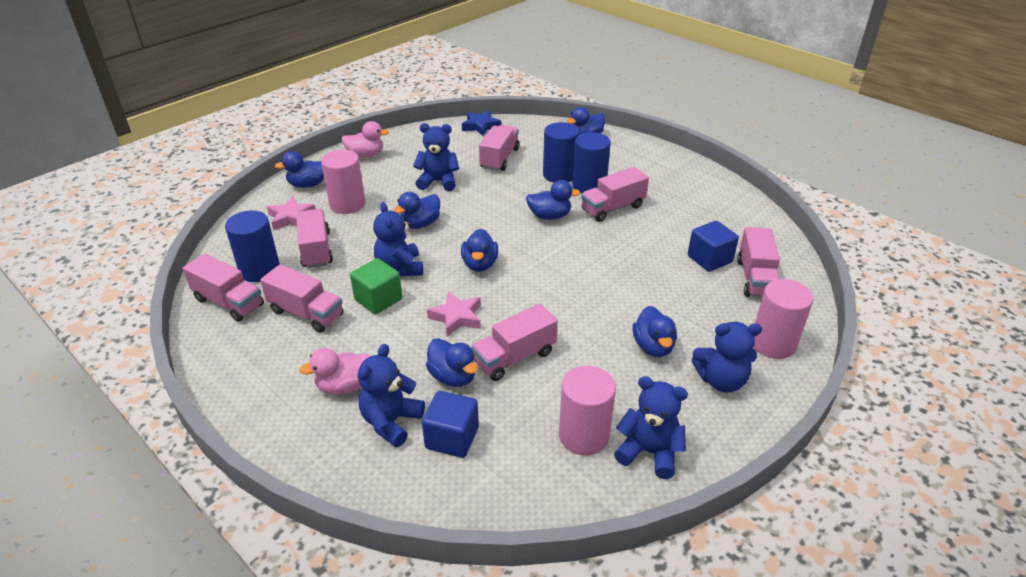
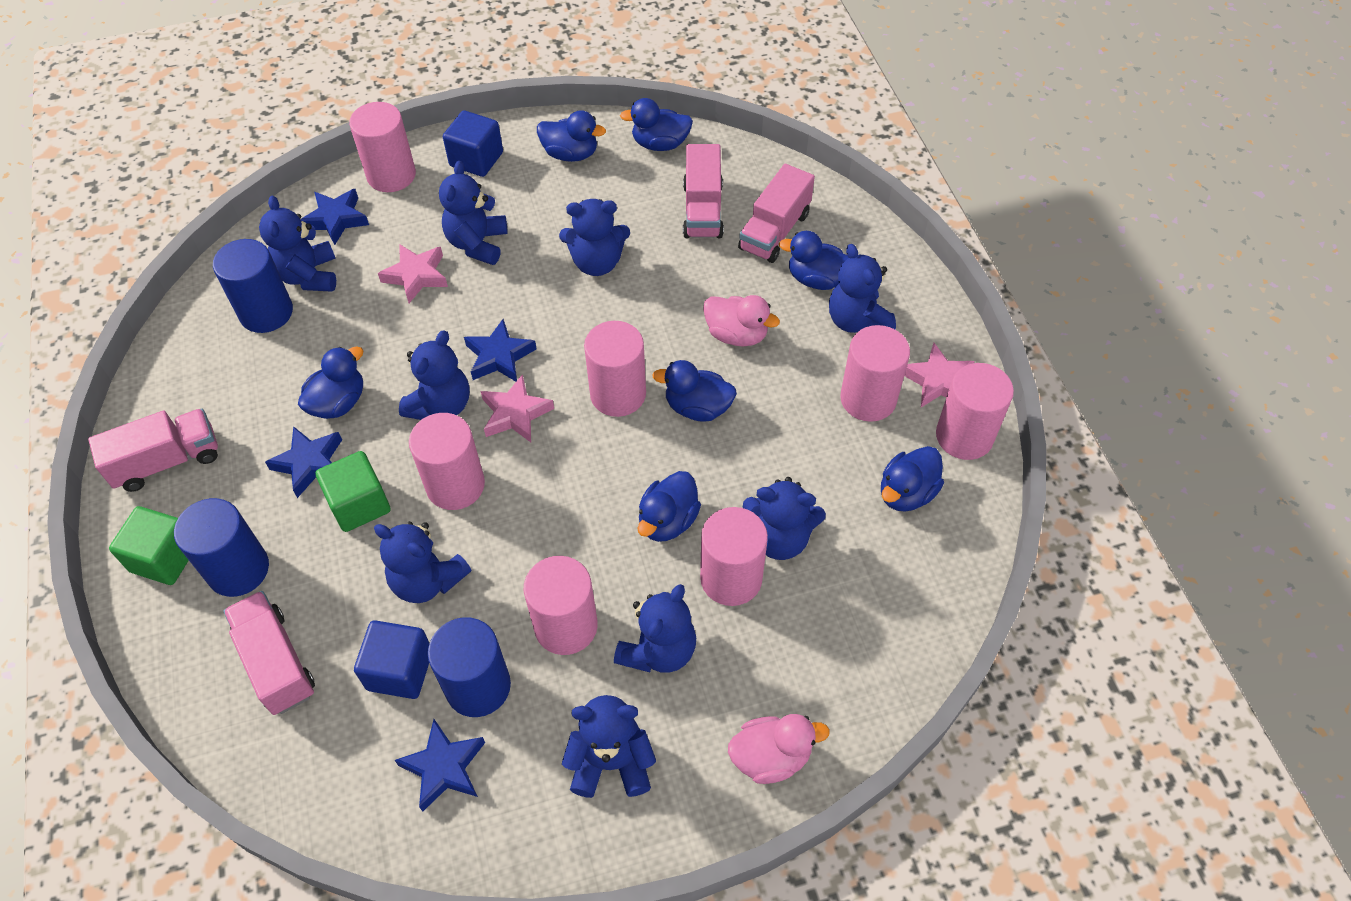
blue star: 1 -> 4
blue teddy bear: 5 -> 9
green cube: 1 -> 2
pink cylinder: 3 -> 7
pink star: 2 -> 3
pink truck: 7 -> 4

